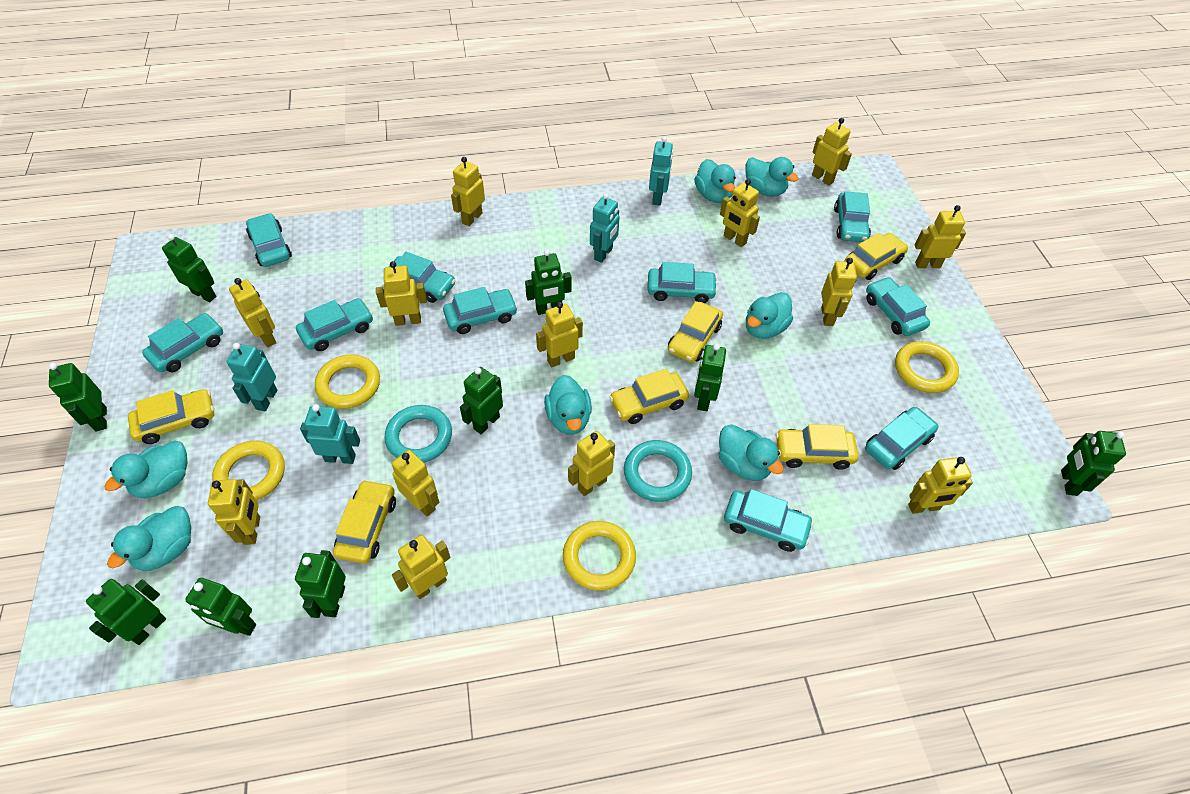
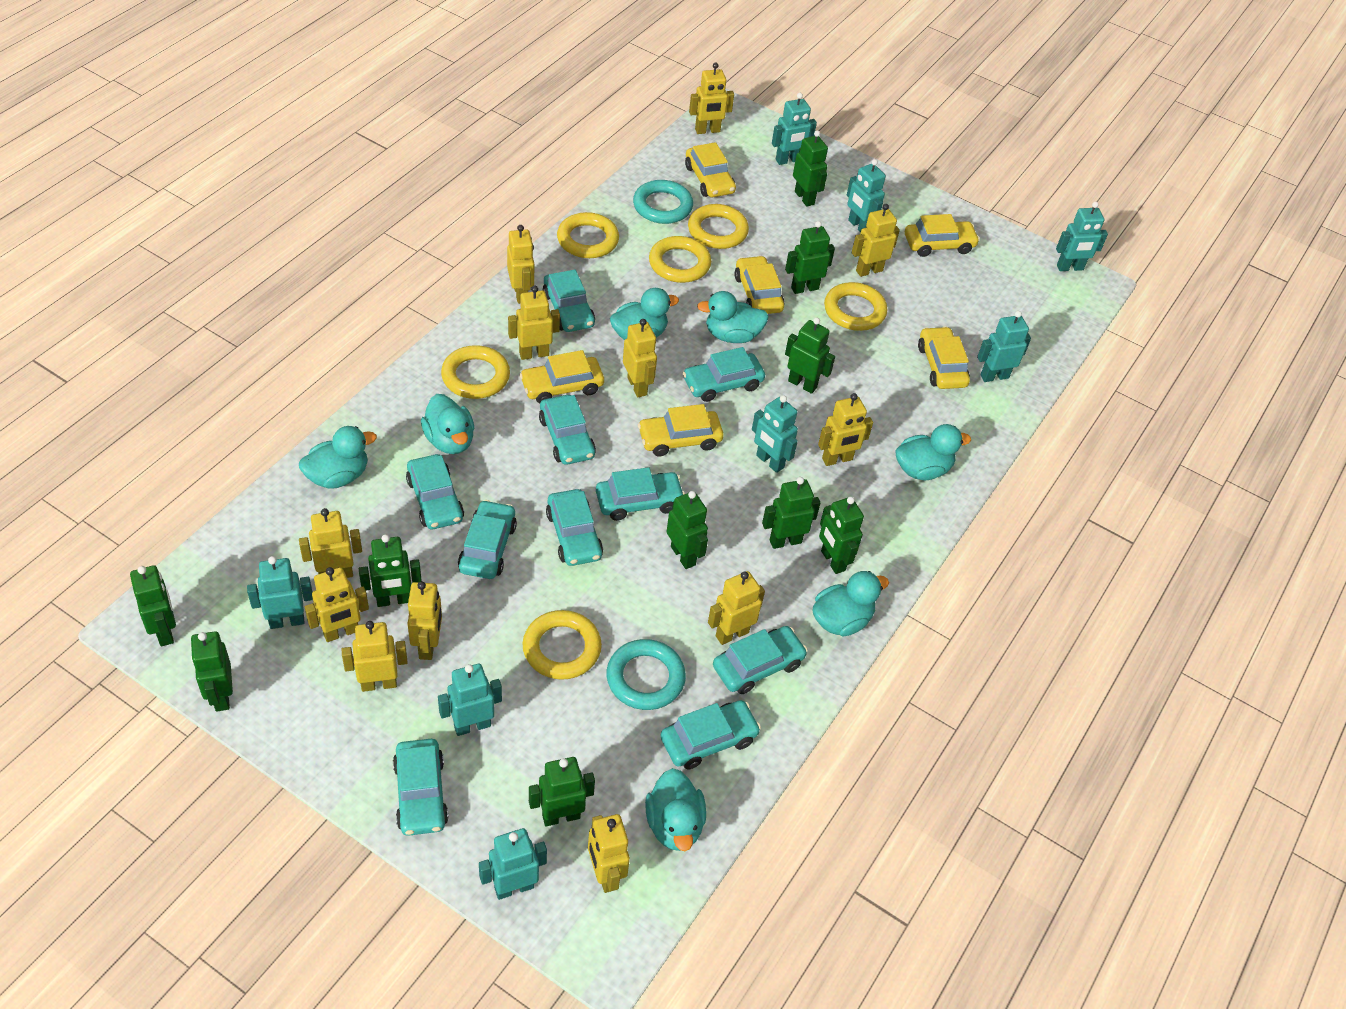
green robot: 9 -> 10
turquoise robot: 4 -> 8
yellow ring: 4 -> 6
yellow robot: 13 -> 12

